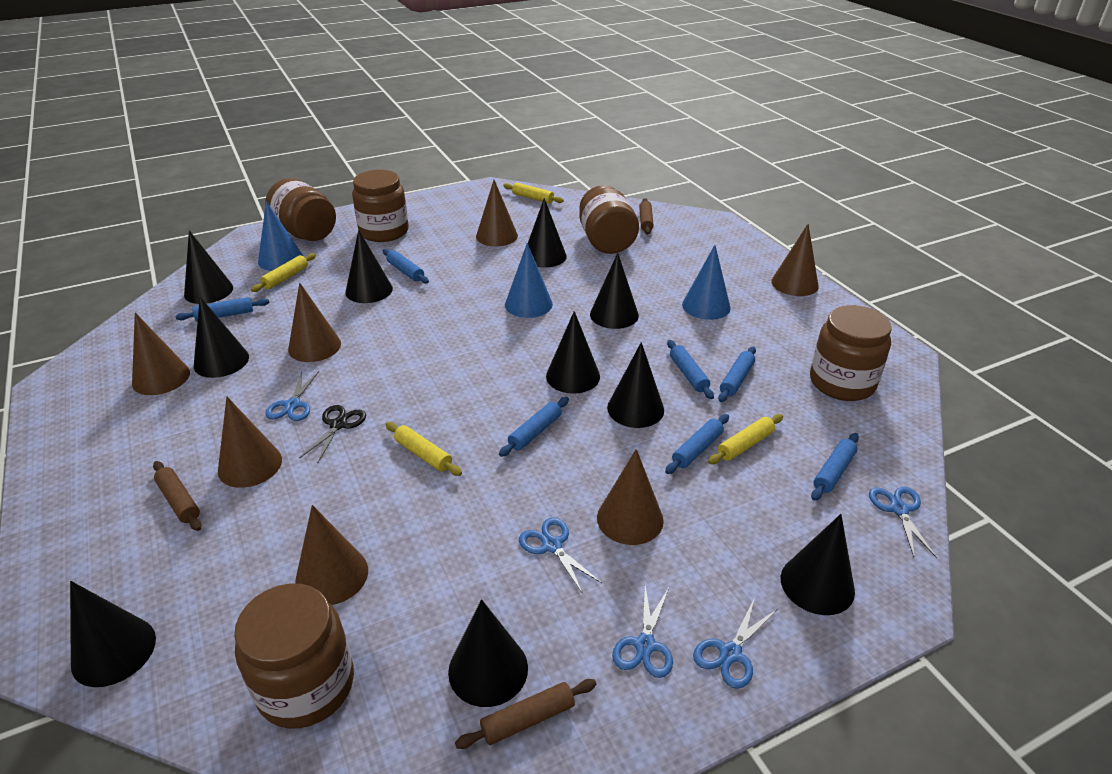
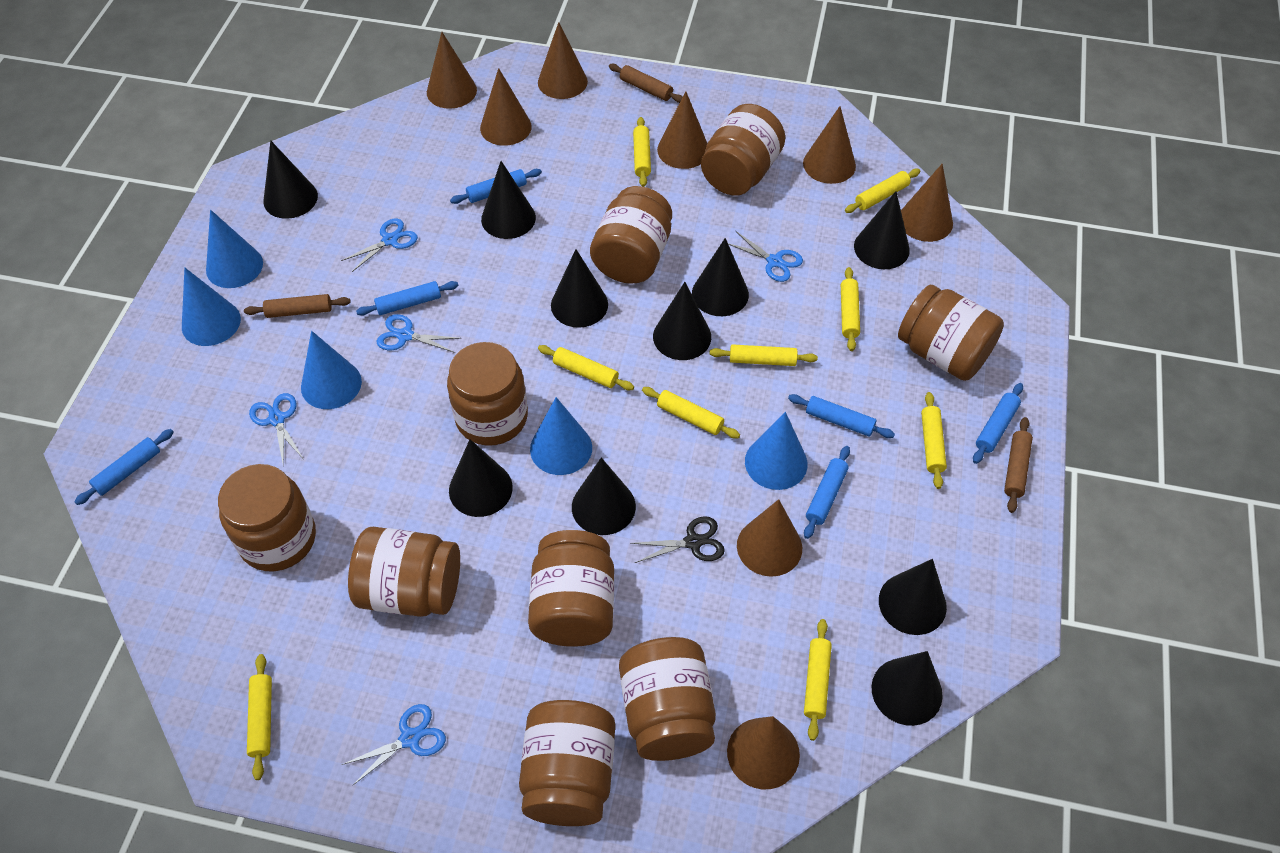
blue cone: 3 -> 5
blue rolling pin: 7 -> 6
brown cone: 7 -> 8
brown jar: 5 -> 9
yellow rolling pin: 4 -> 9

